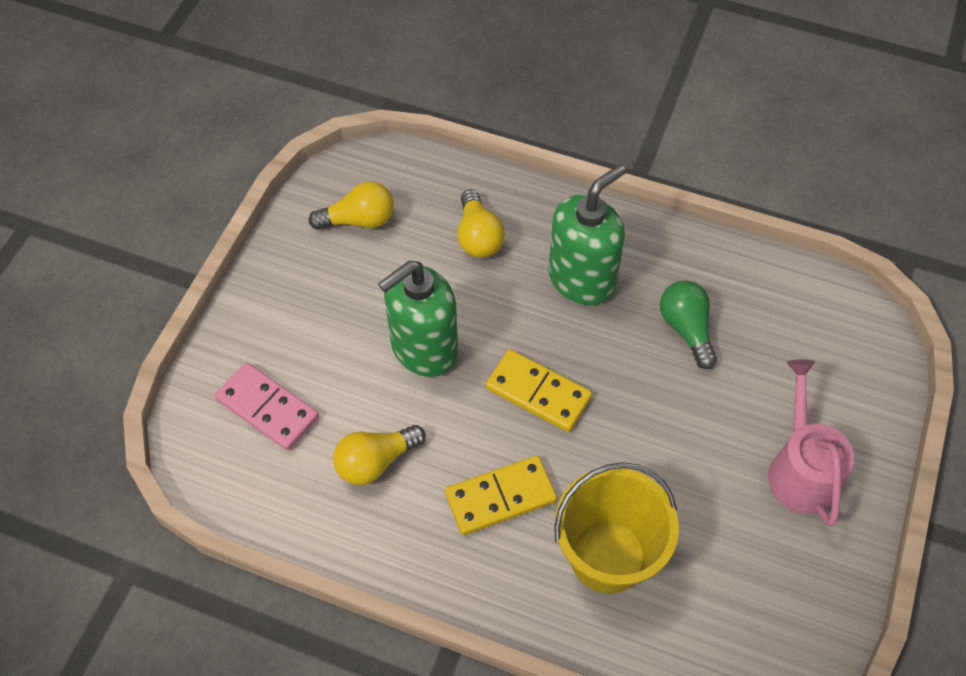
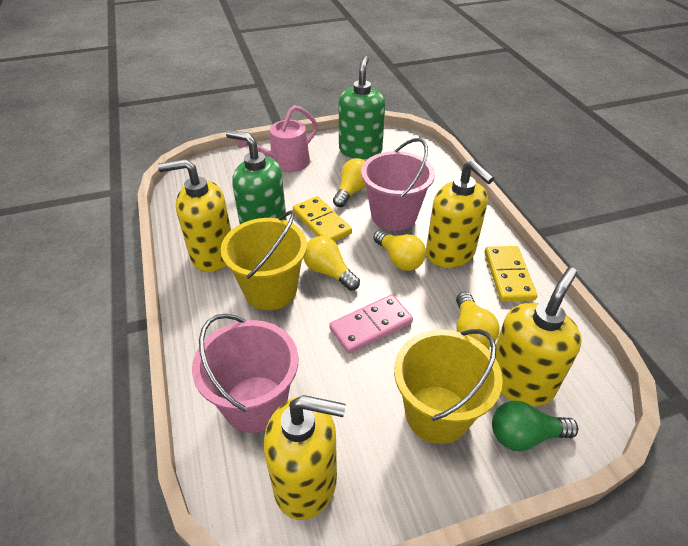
pink bucket: 0 -> 2
yellow bucket: 1 -> 2
yellow light bulb: 3 -> 4
yellow soap dispenser: 0 -> 4

